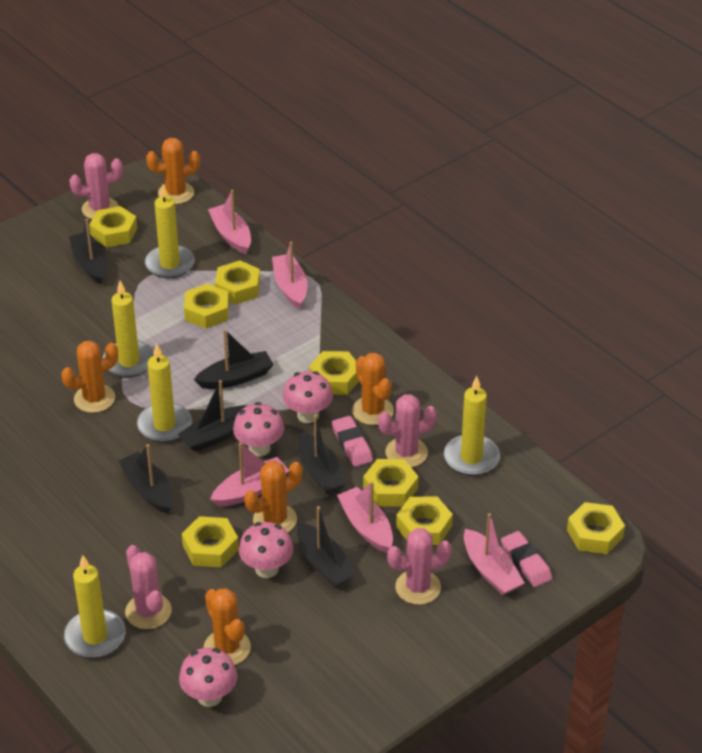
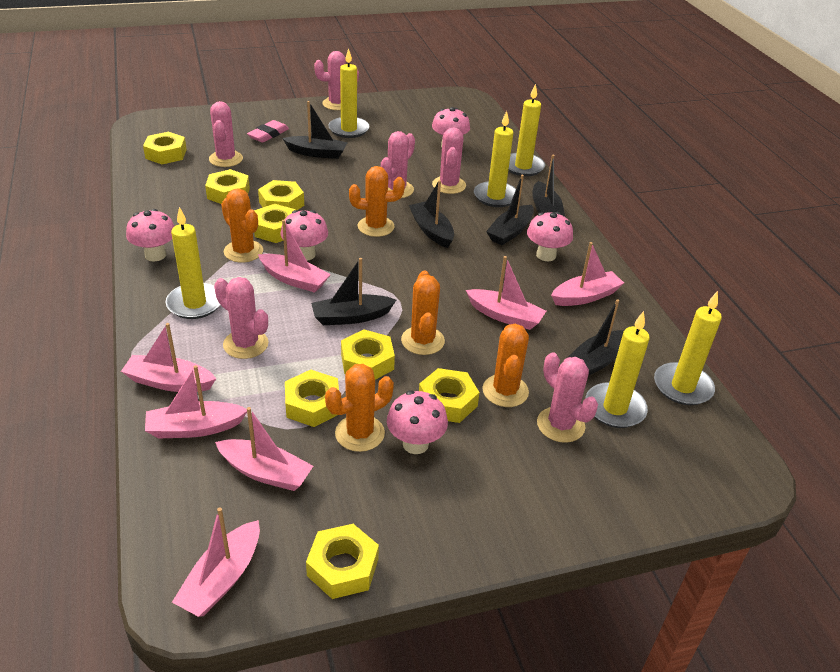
pink boat: 5 -> 7
pink cactus: 4 -> 6
pink eraser: 2 -> 1
pink mushroom: 4 -> 5
yellow candle: 5 -> 6

